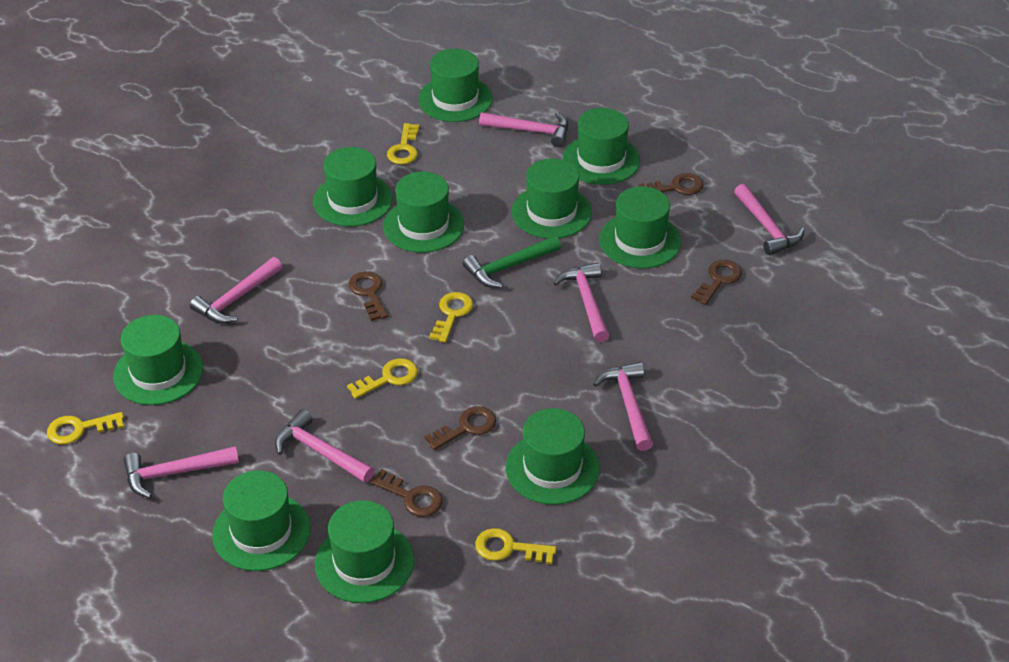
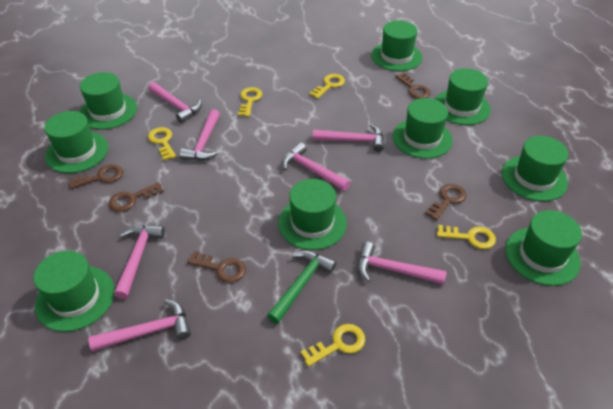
green hat: 10 -> 9

